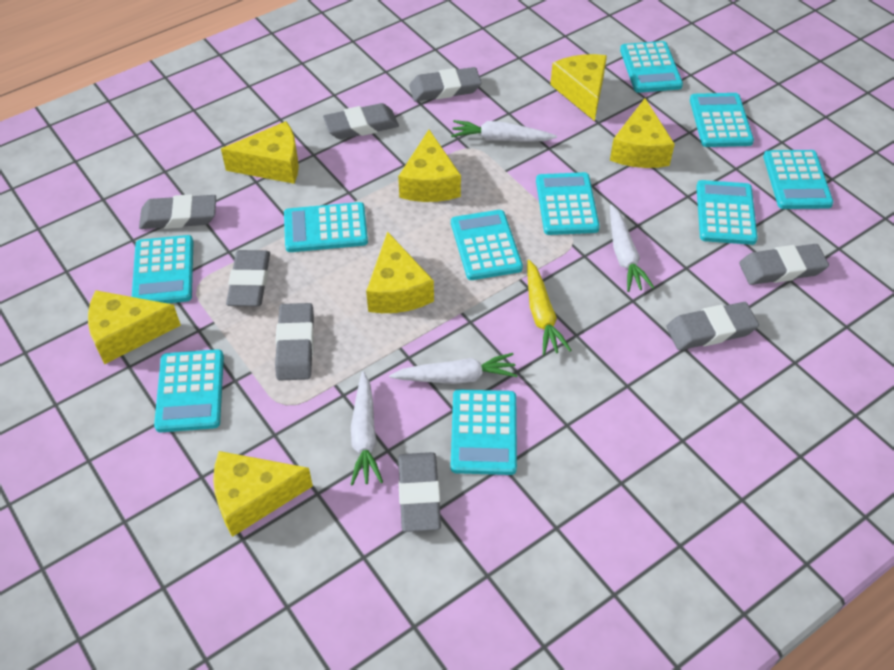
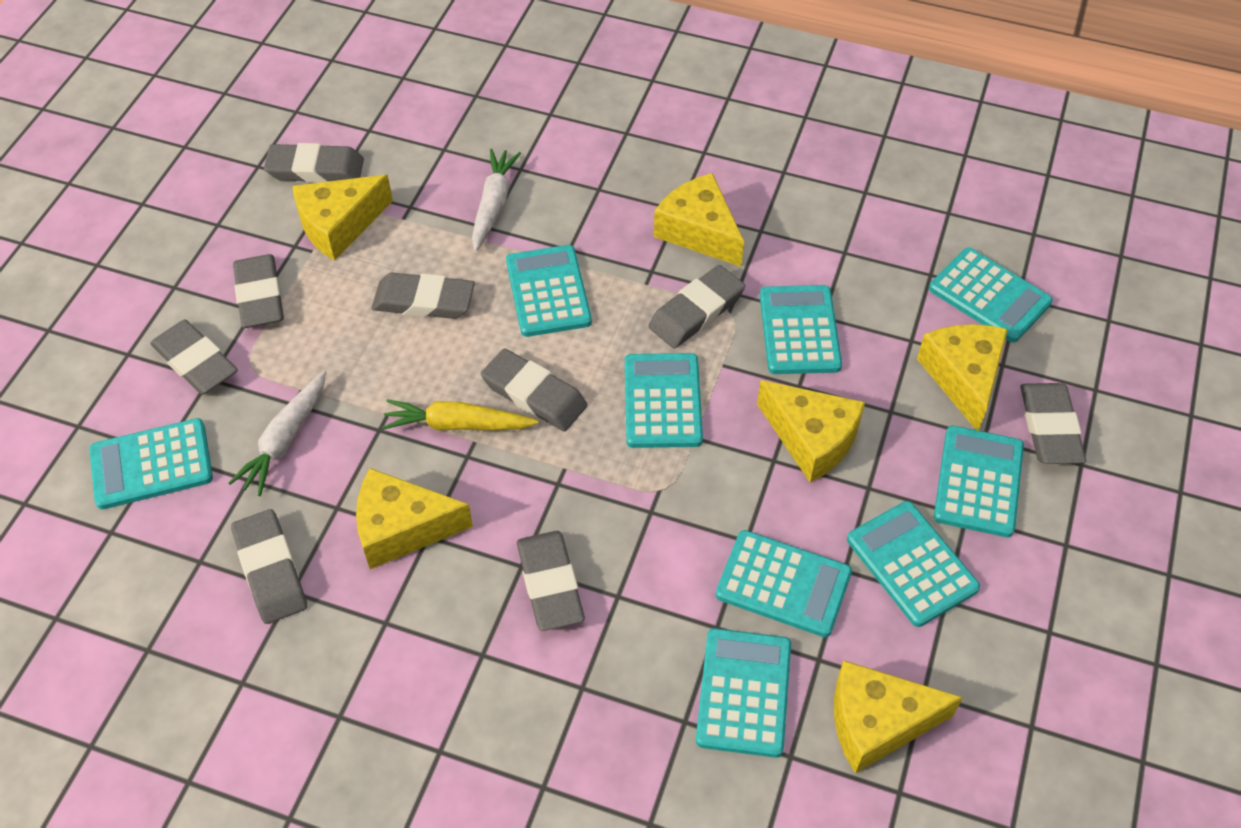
grey eraser: 8 -> 9
turquoise calculator: 10 -> 9
white carrot: 4 -> 2
yellow cheese: 7 -> 6

